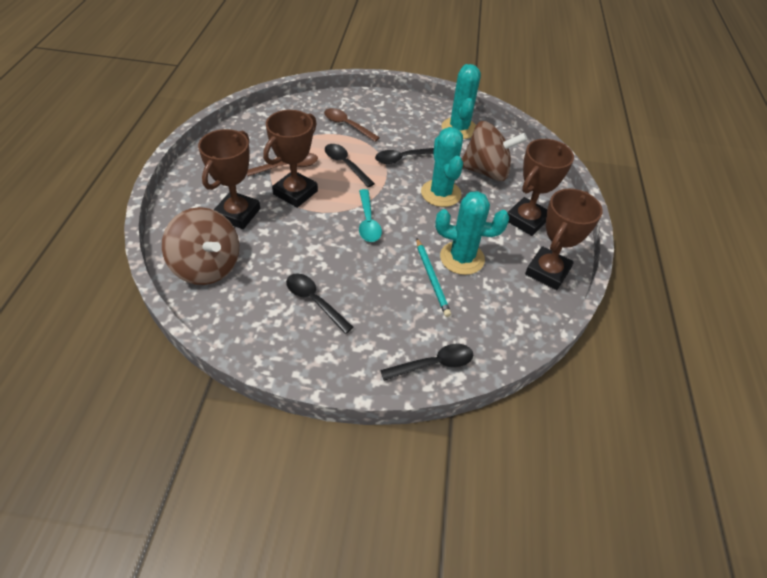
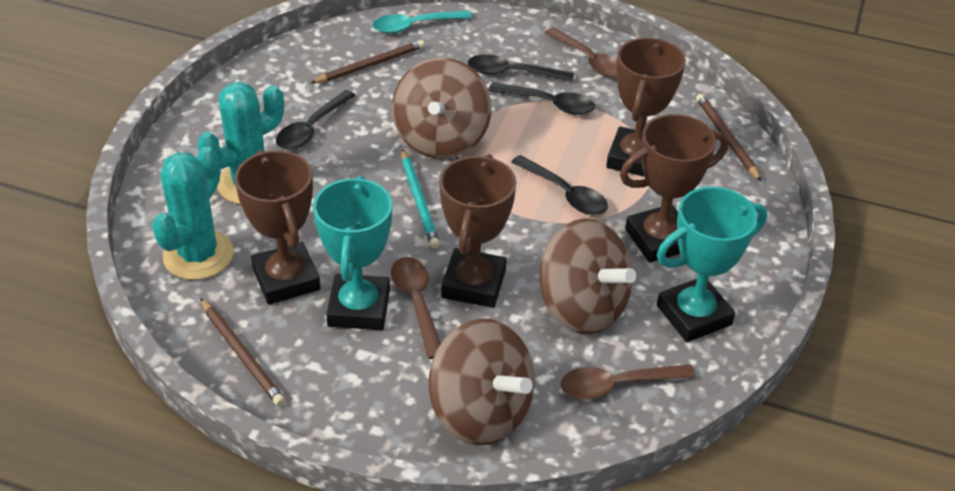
brown pencil: 0 -> 3
brown spinning top: 2 -> 3
brown spoon: 2 -> 3
turquoise cactus: 3 -> 2
turquoise trophy: 0 -> 2

